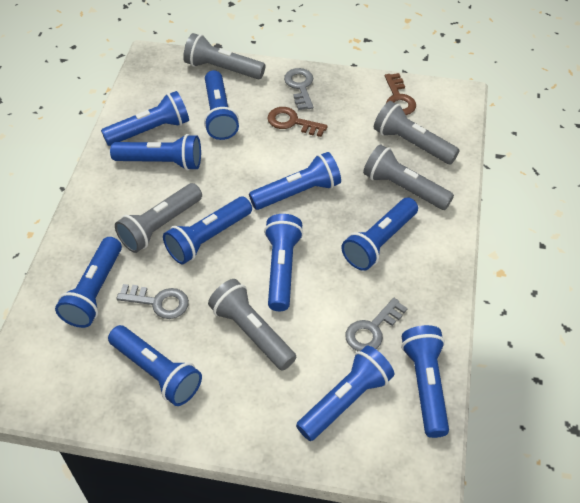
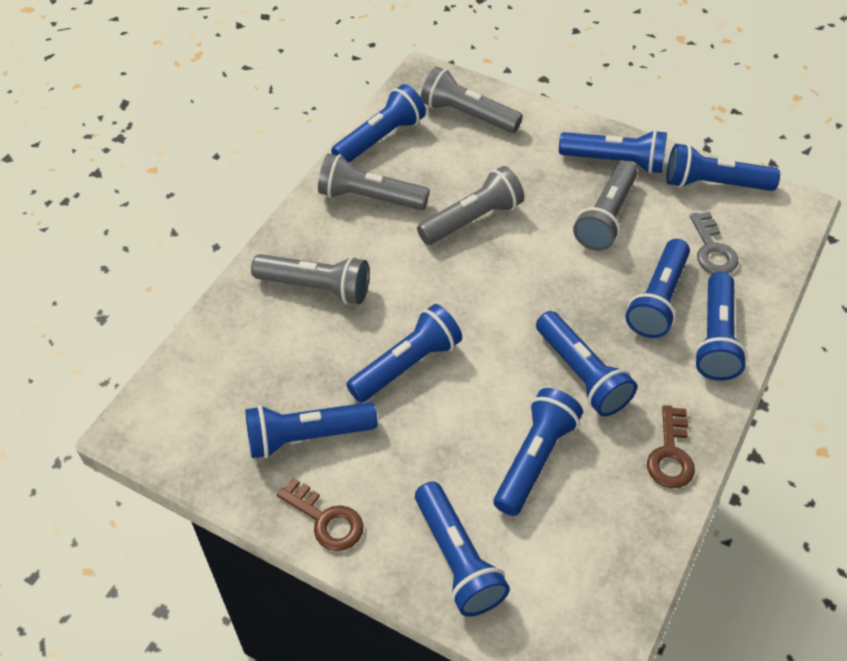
blue flashlight: 11 -> 10
grey key: 3 -> 1

